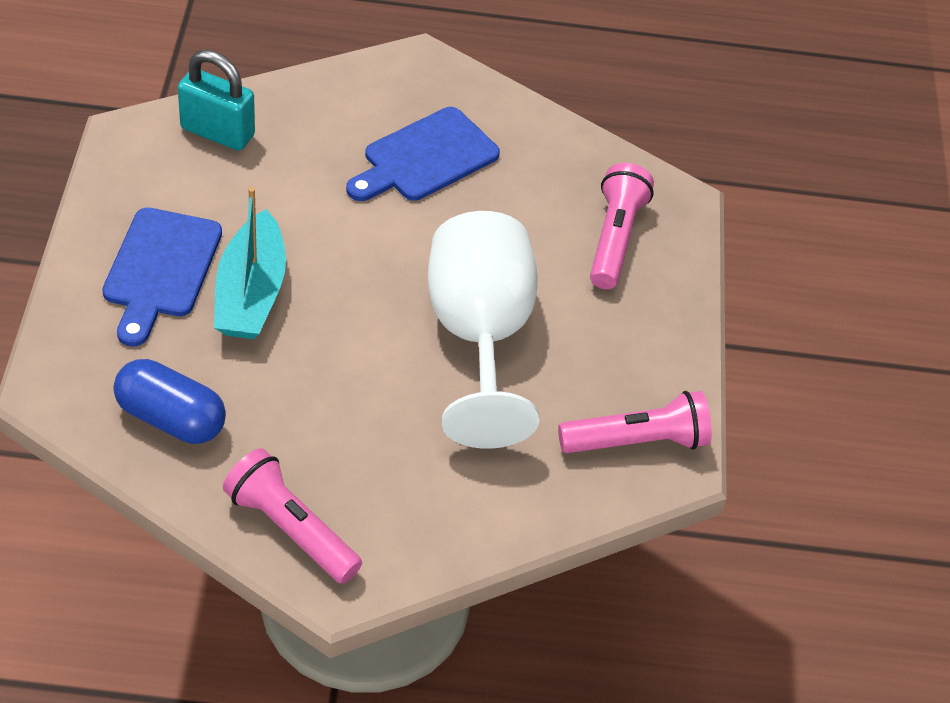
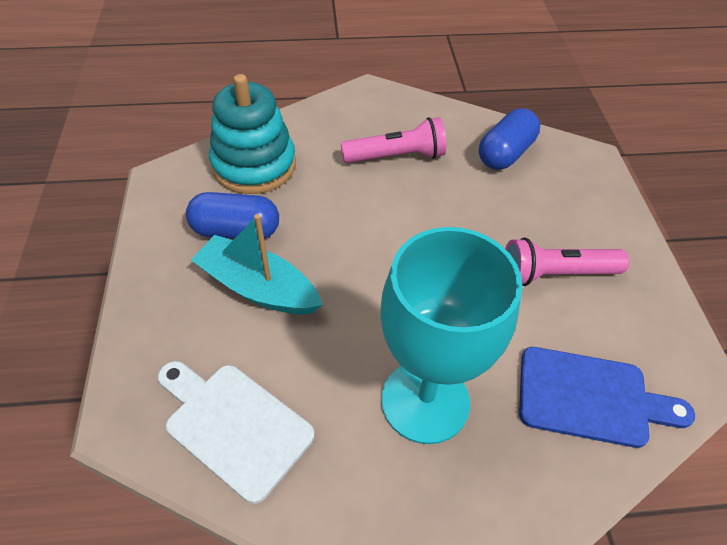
blue capsule: 1 -> 2
blue cutting board: 2 -> 1
pink flashlight: 3 -> 2
turquoise goblet: 0 -> 1
turquoise padlock: 1 -> 0
turquoise stacking toy: 0 -> 1
white cutting board: 0 -> 1
white goblet: 1 -> 0

